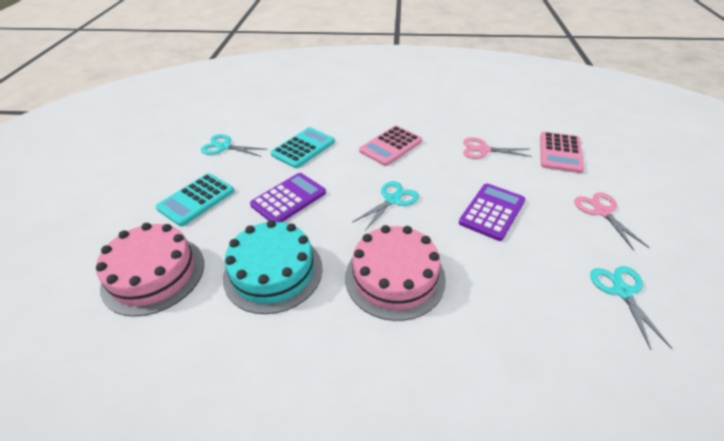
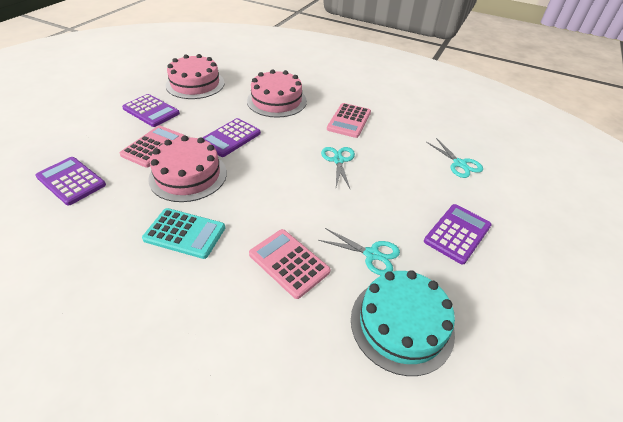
pink cake: 2 -> 3
pink calculator: 2 -> 3
pink scissors: 2 -> 0
purple calculator: 2 -> 4
turquoise calculator: 2 -> 1

